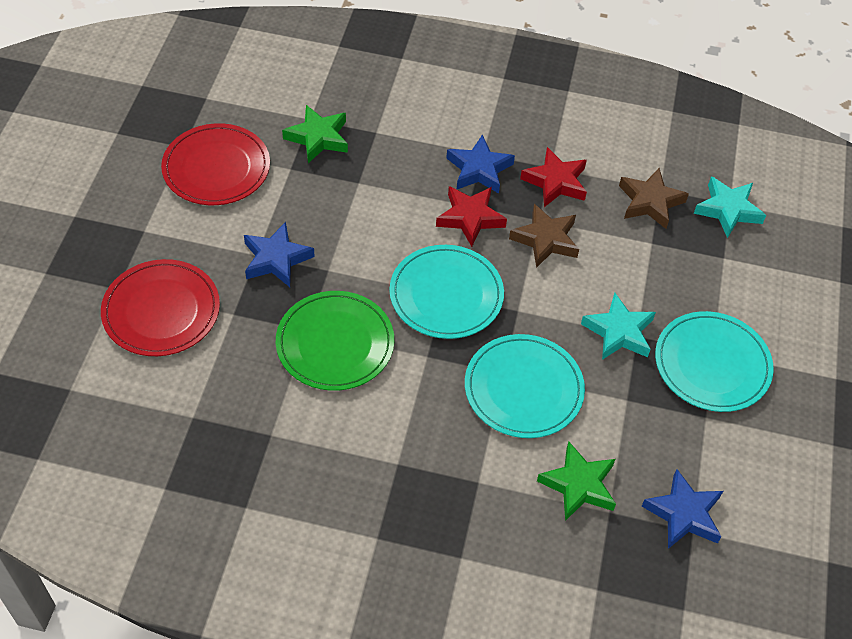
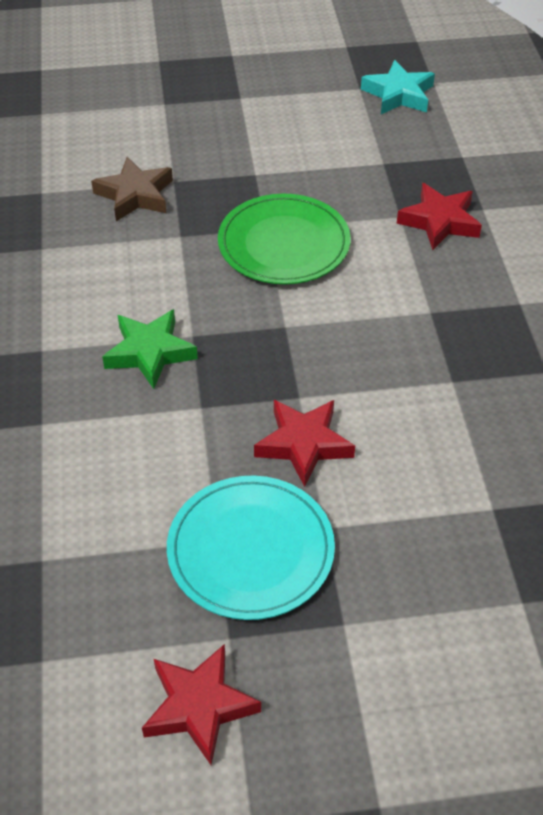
blue star: 3 -> 0
brown star: 2 -> 1
green star: 2 -> 1
red plate: 2 -> 0
red star: 2 -> 3
turquoise plate: 3 -> 1
turquoise star: 2 -> 1

